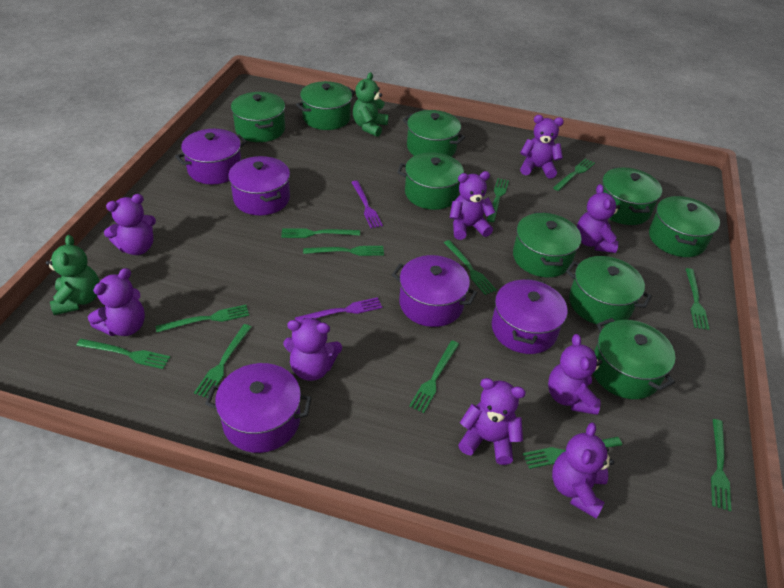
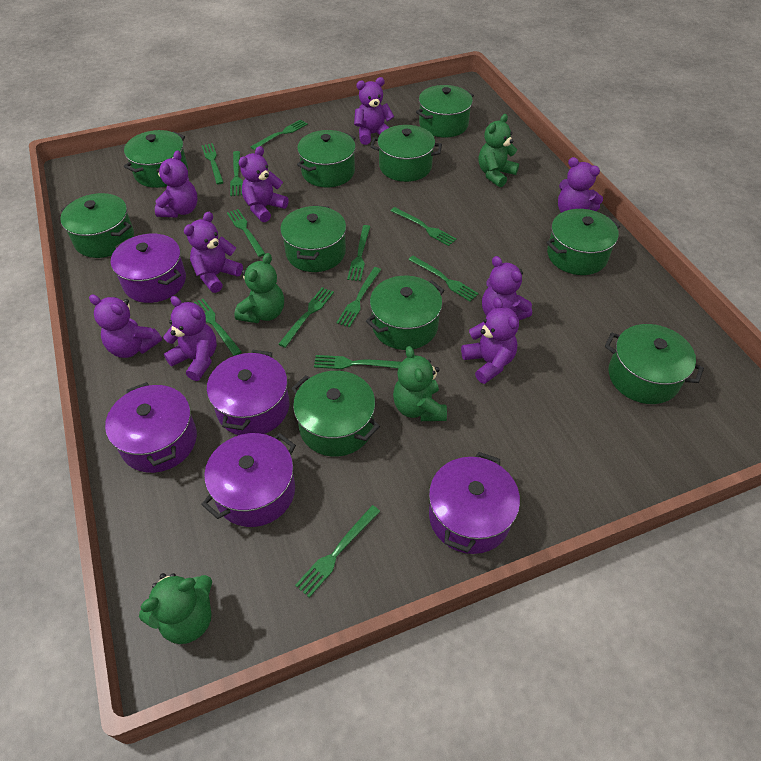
green pot: 9 -> 10
green teddy bear: 2 -> 4
purple fork: 2 -> 0

